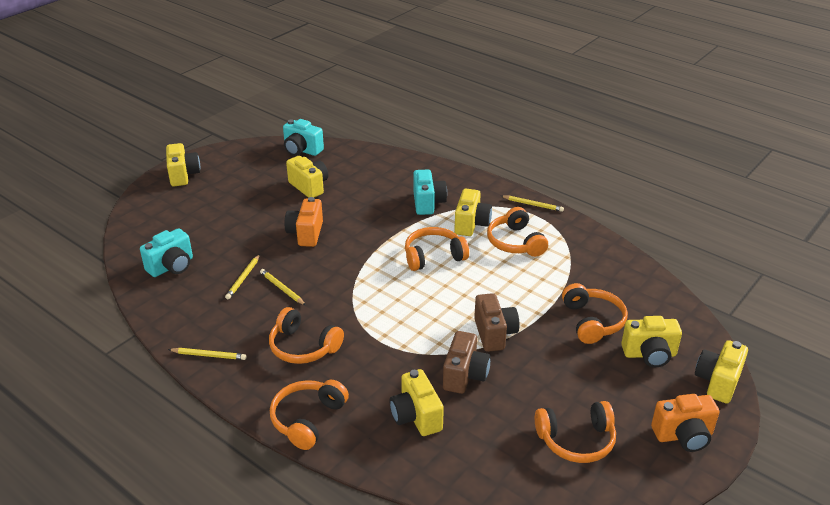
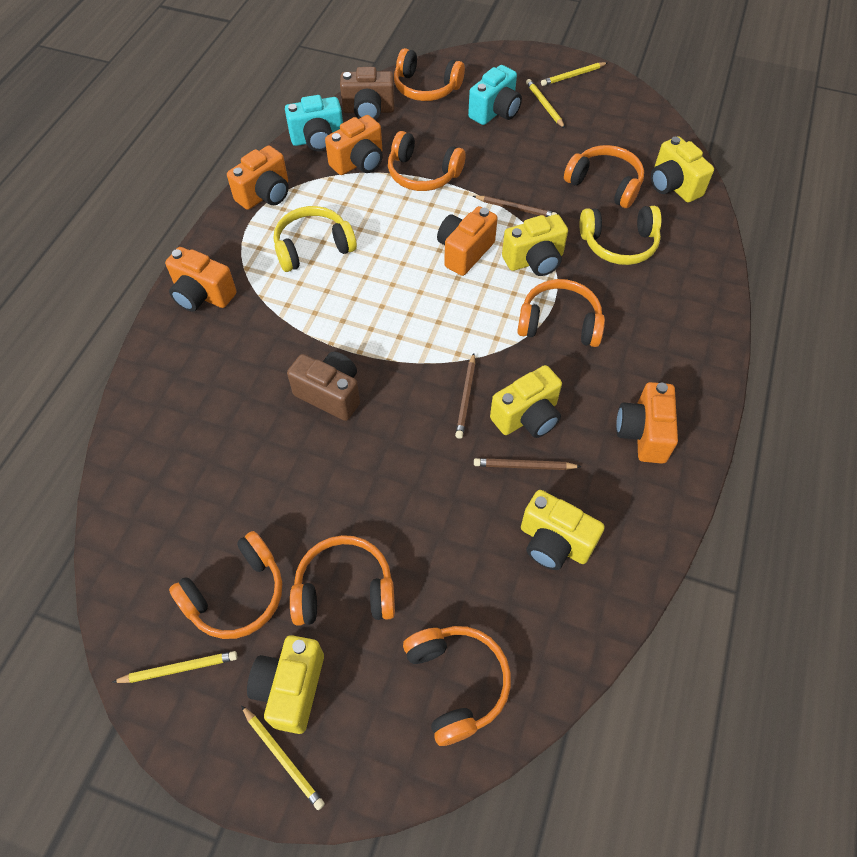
brown pencil: 0 -> 3
orange camera: 2 -> 5
orange headphones: 6 -> 7
turquoise camera: 3 -> 2
yellow camera: 6 -> 5
yellow headphones: 0 -> 2

